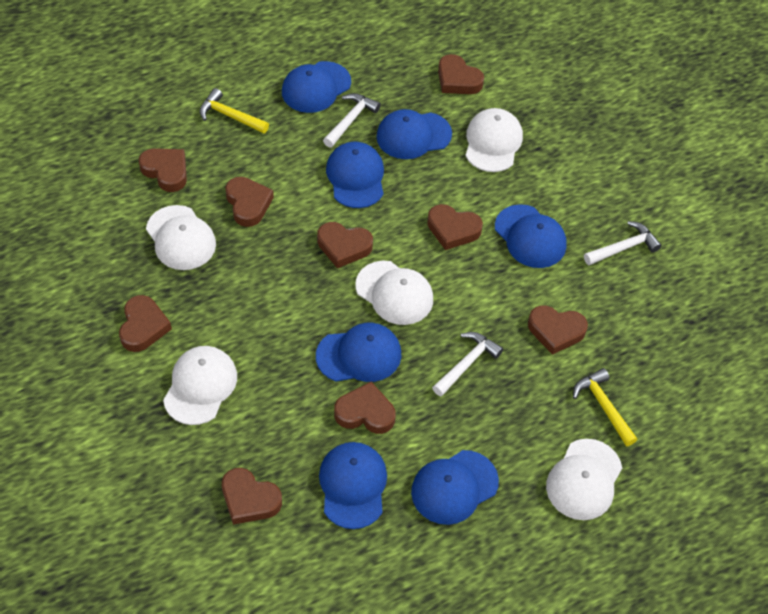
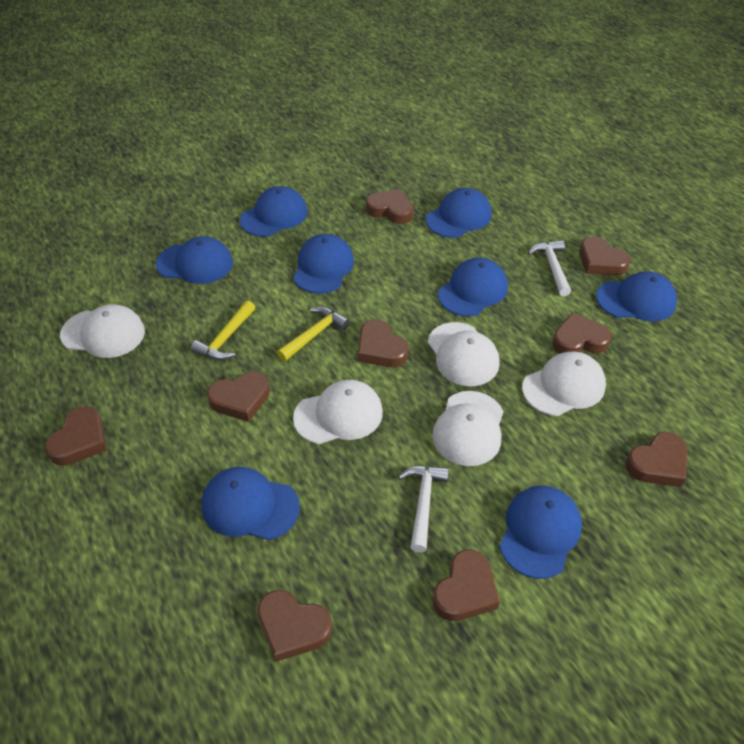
blue cap: 7 -> 8
white hammer: 3 -> 2

